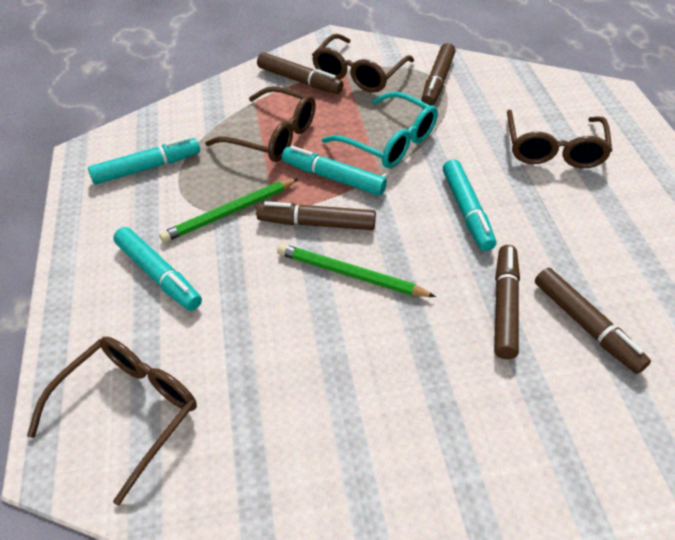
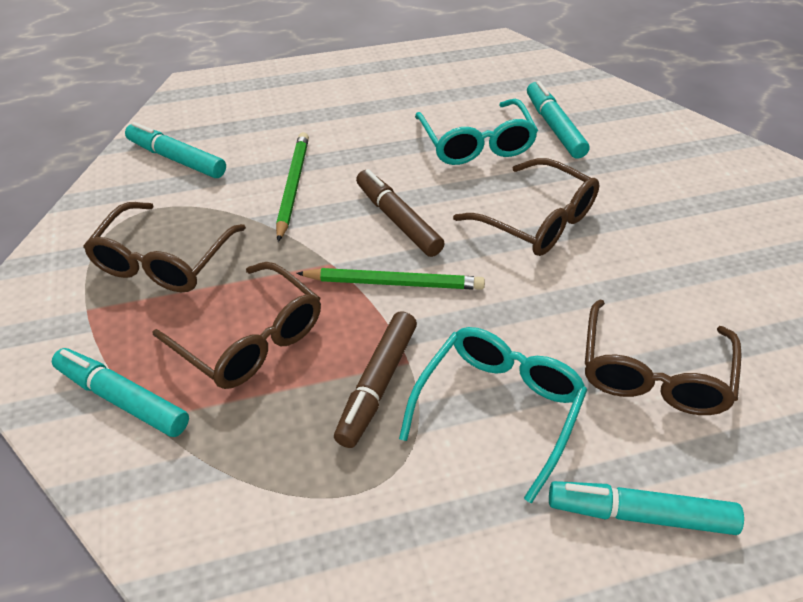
brown marker: 5 -> 2
turquoise glasses: 1 -> 2

